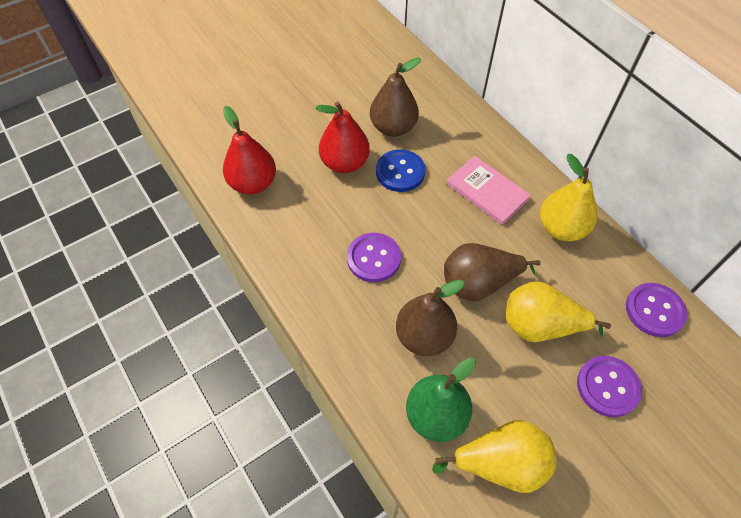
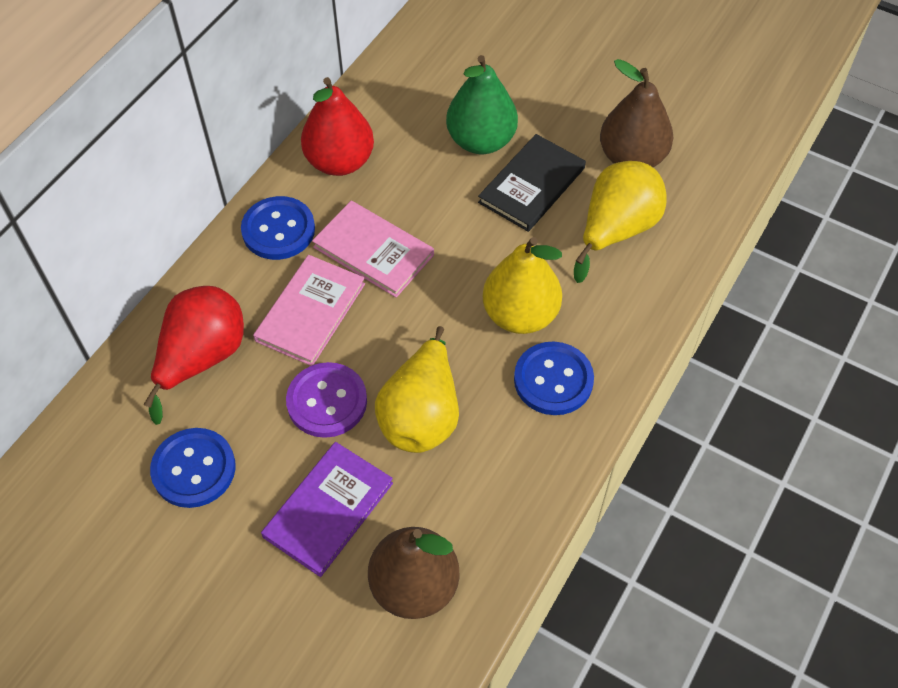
black book: 0 -> 1
blue button: 1 -> 3
brown pear: 3 -> 2
pink book: 1 -> 2
purple book: 0 -> 1
purple button: 3 -> 1

